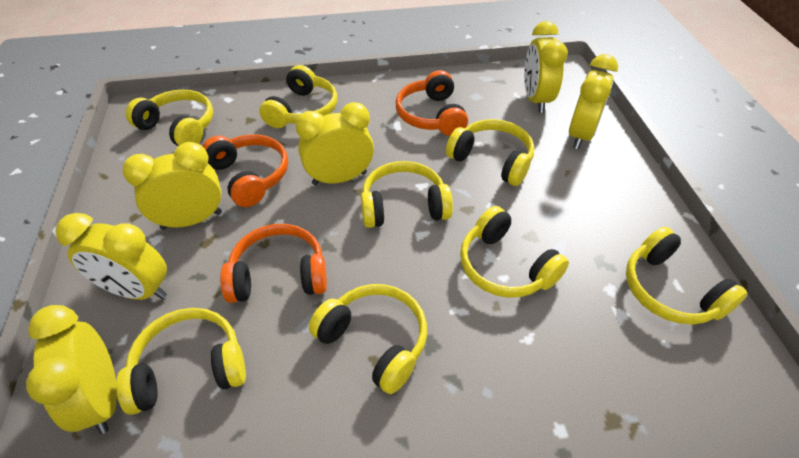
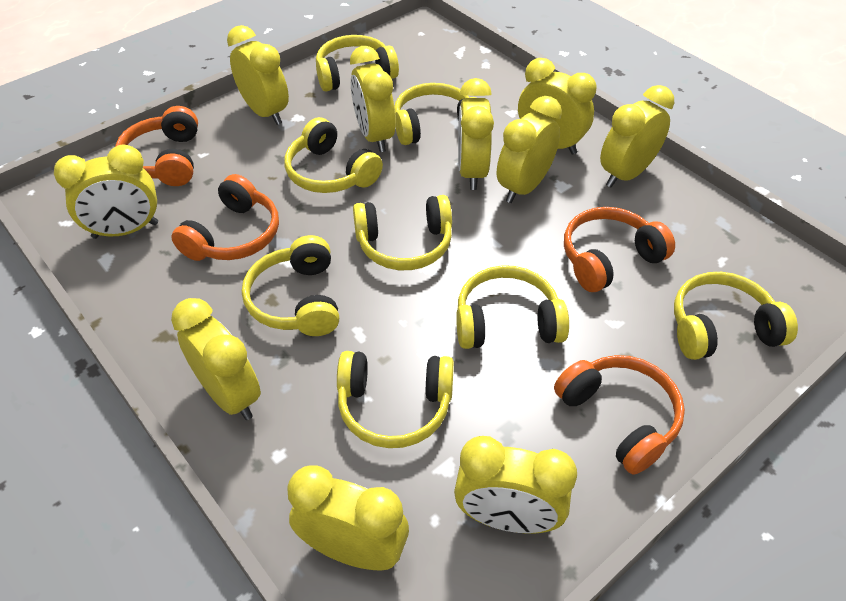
orange headphones: 3 -> 4
yellow clock: 6 -> 10

